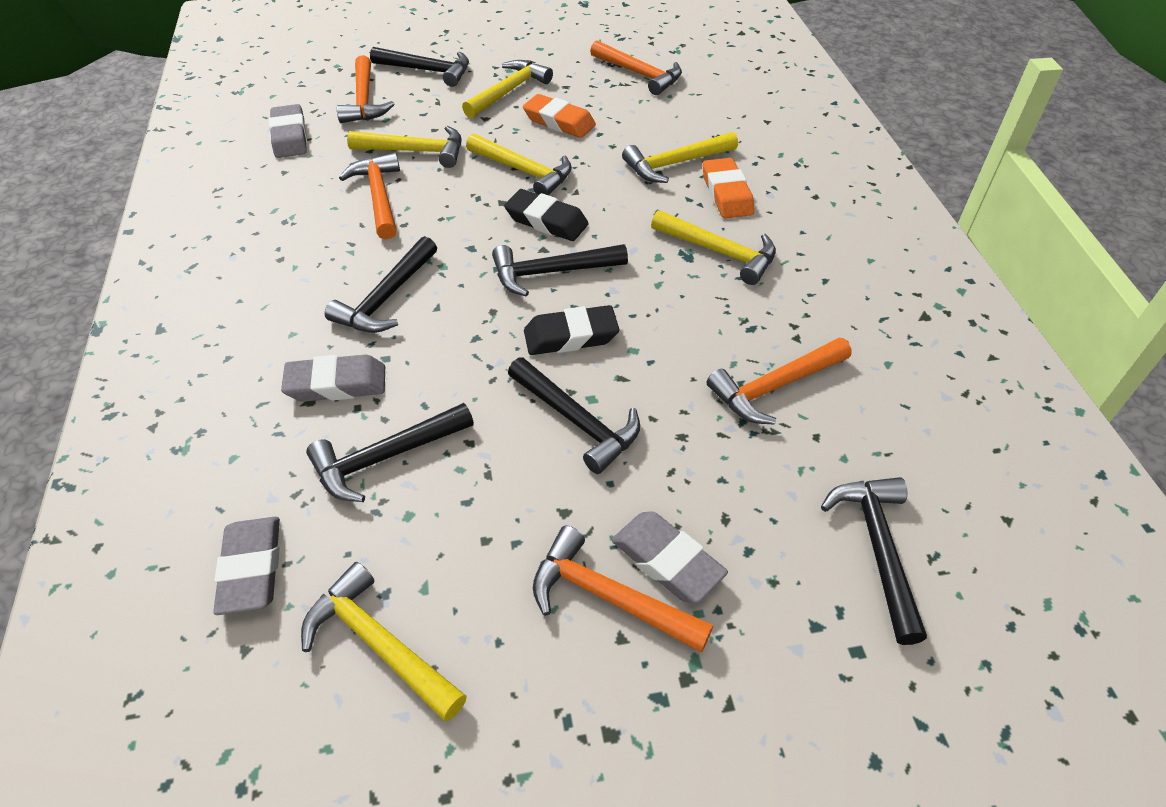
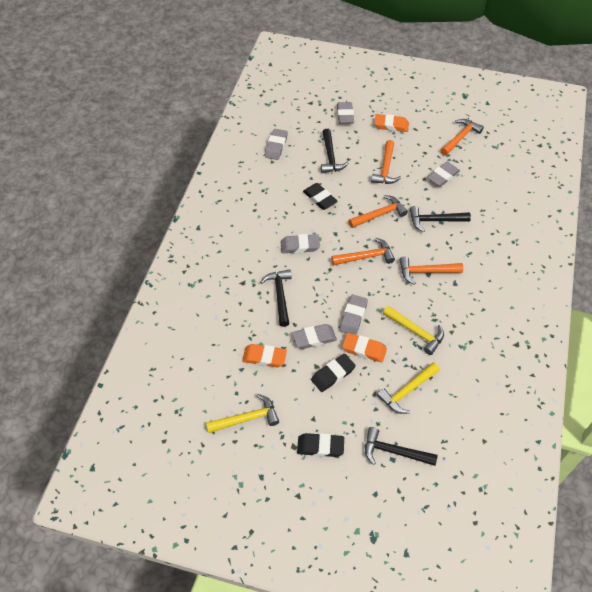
black eraser: 2 -> 3
black hammer: 6 -> 4
grey eraser: 4 -> 6
orange eraser: 2 -> 3
yellow hammer: 6 -> 3

